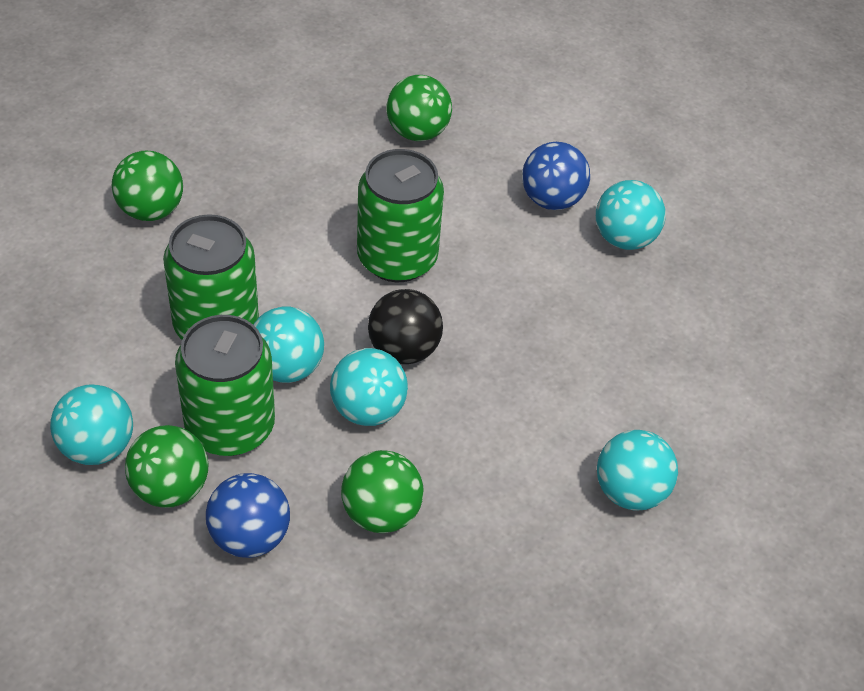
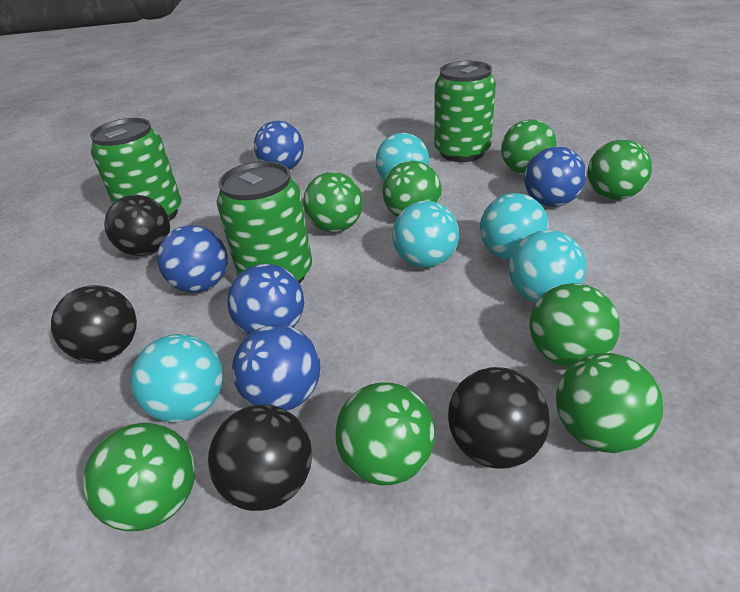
black ball: 1 -> 4
blue ball: 2 -> 5
green ball: 4 -> 8

